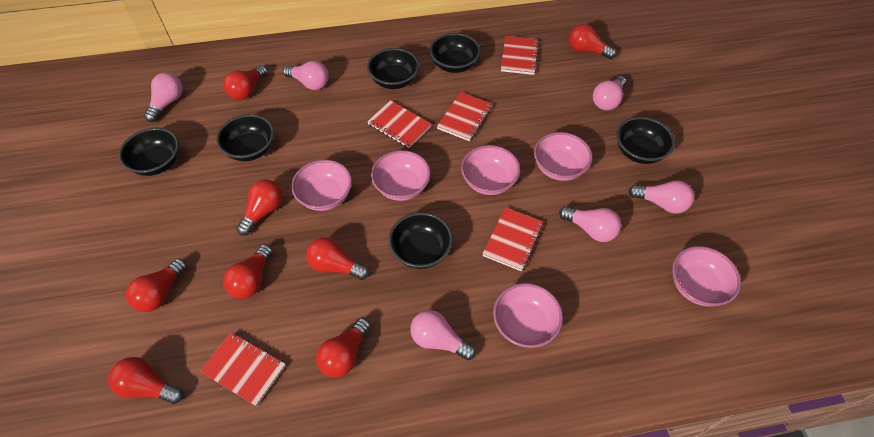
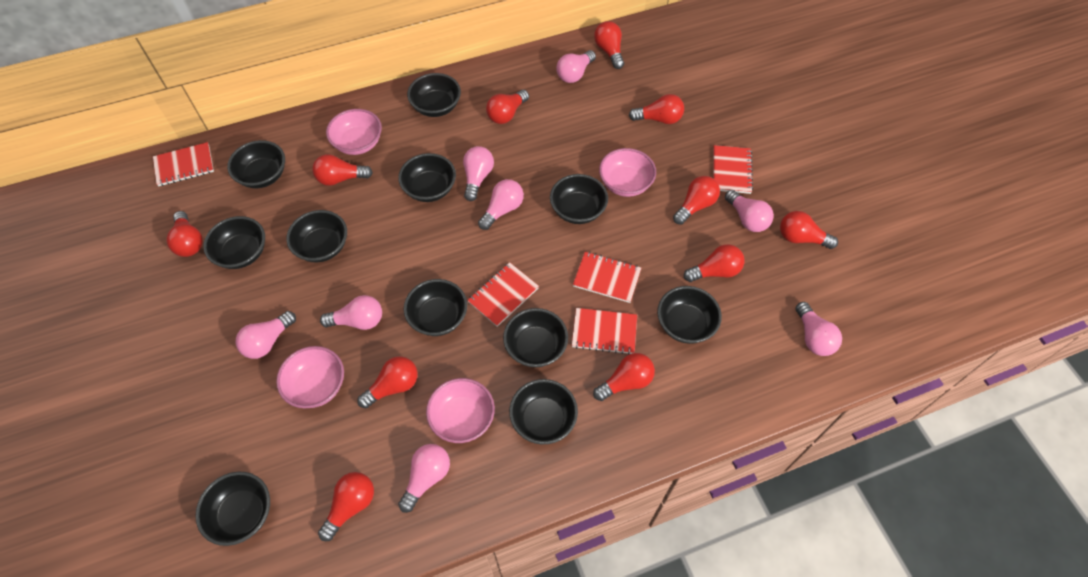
black bowl: 6 -> 11
pink bowl: 6 -> 4
pink light bulb: 6 -> 8
red light bulb: 8 -> 11

